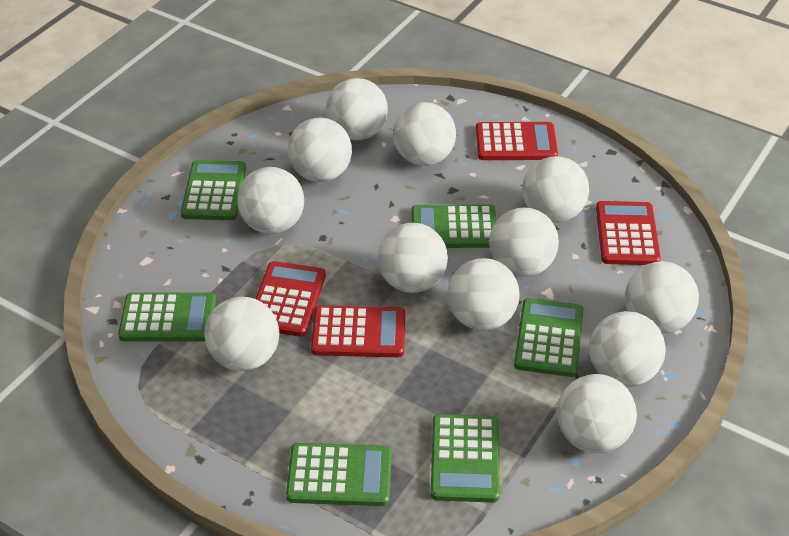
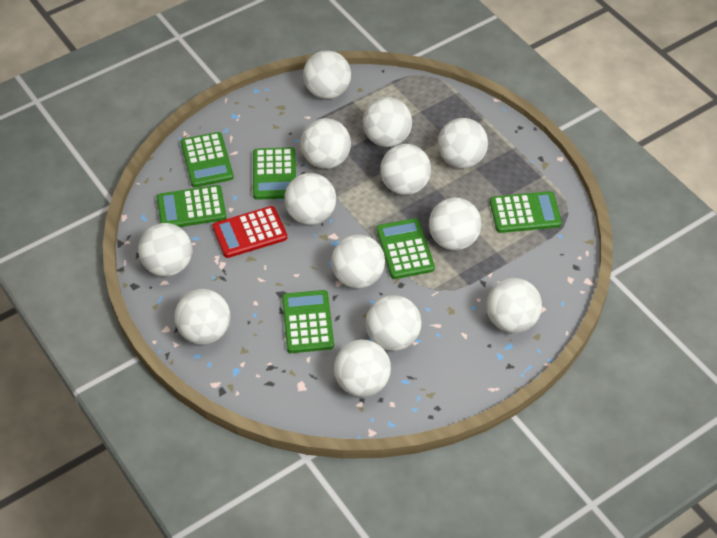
red calculator: 4 -> 1
white ball: 12 -> 13

